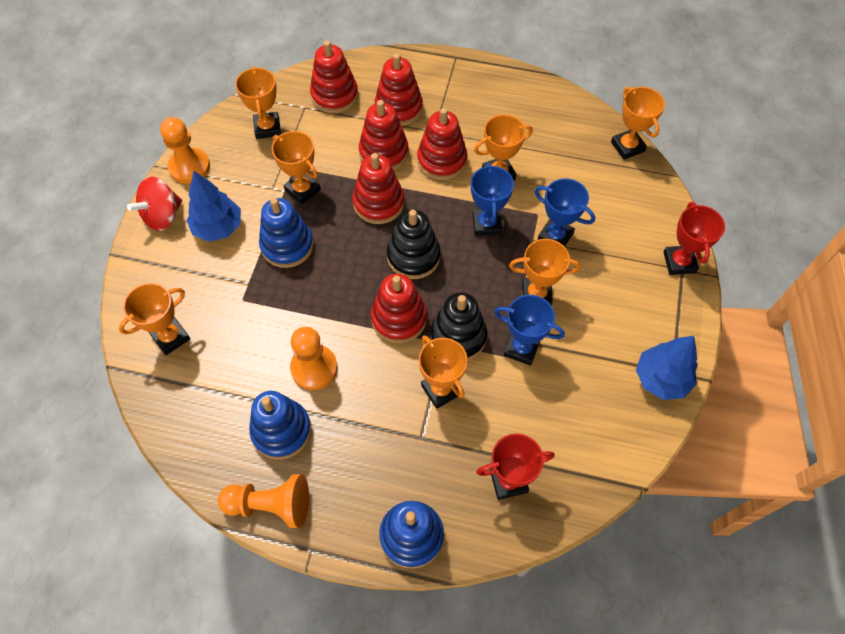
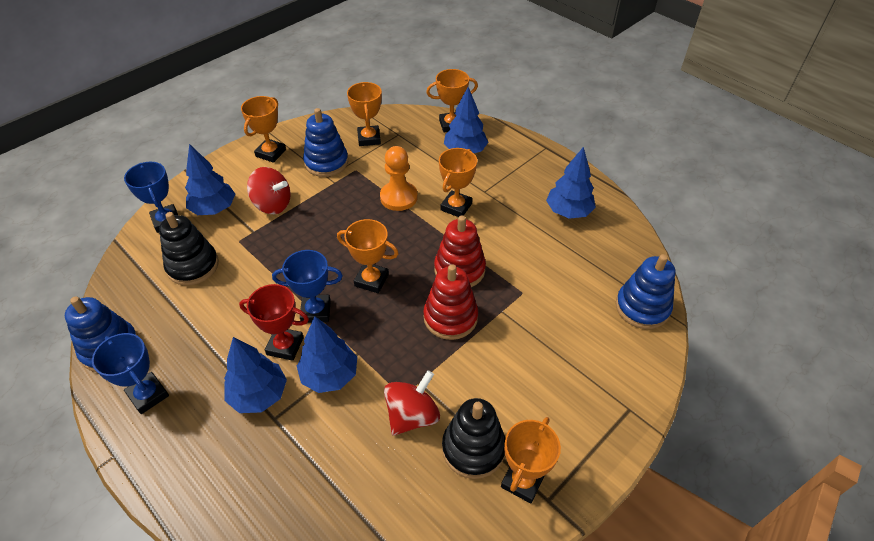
blue tree: 2 -> 5
orange pawn: 3 -> 1
orange trophy: 7 -> 6
red spinning top: 1 -> 2
red stacking toy: 6 -> 2
red trophy: 2 -> 1

